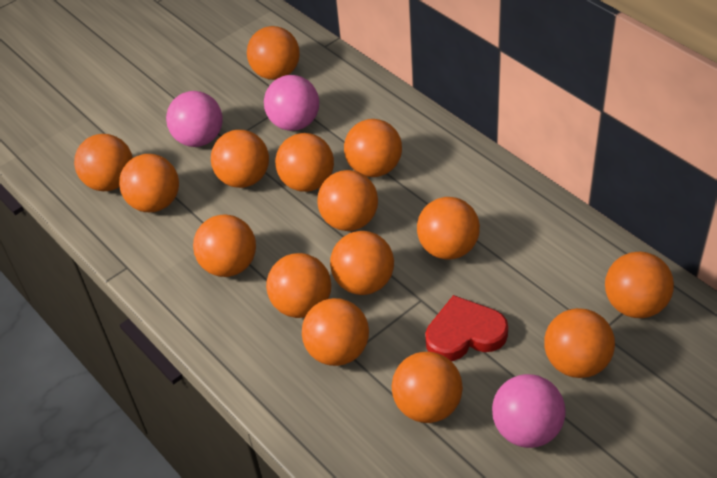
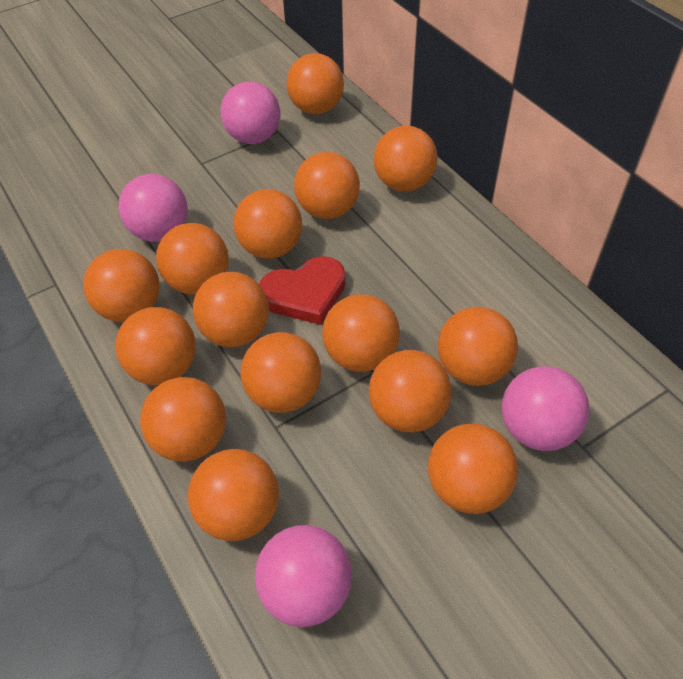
pink ball: 3 -> 4

